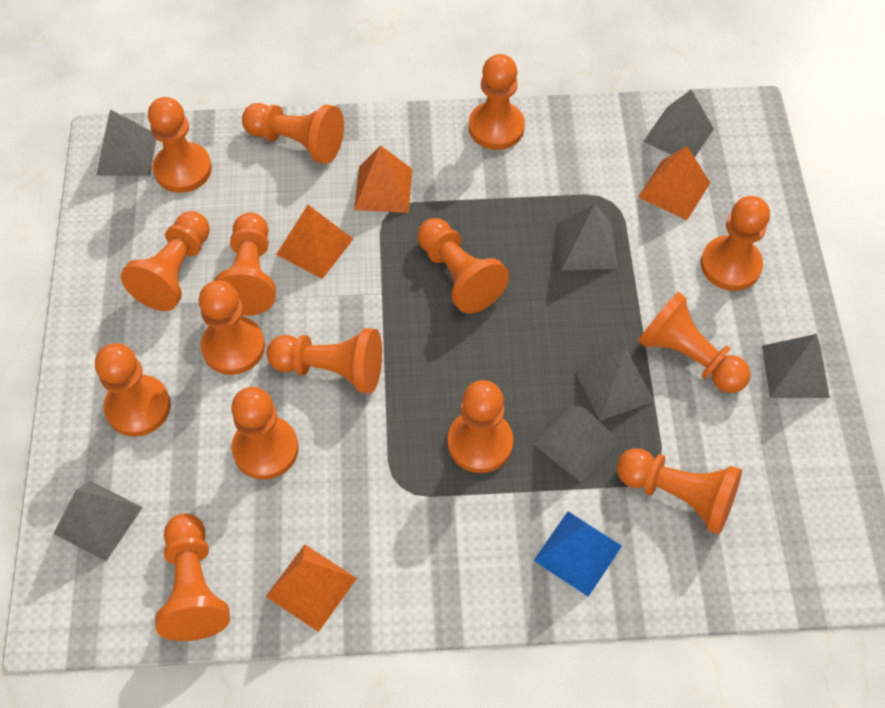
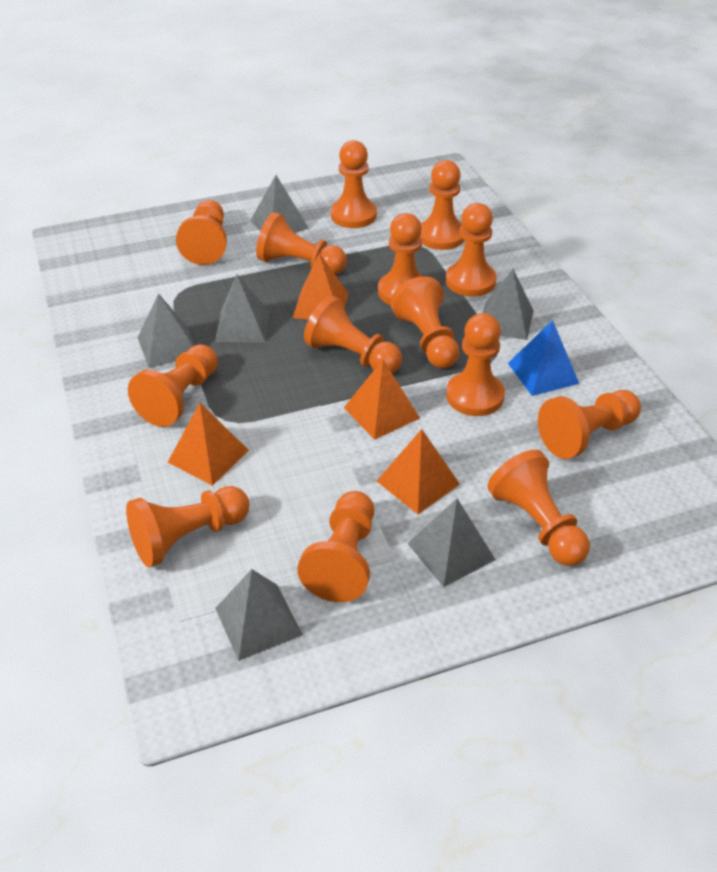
grey pyramid: 7 -> 6
orange pawn: 15 -> 14

